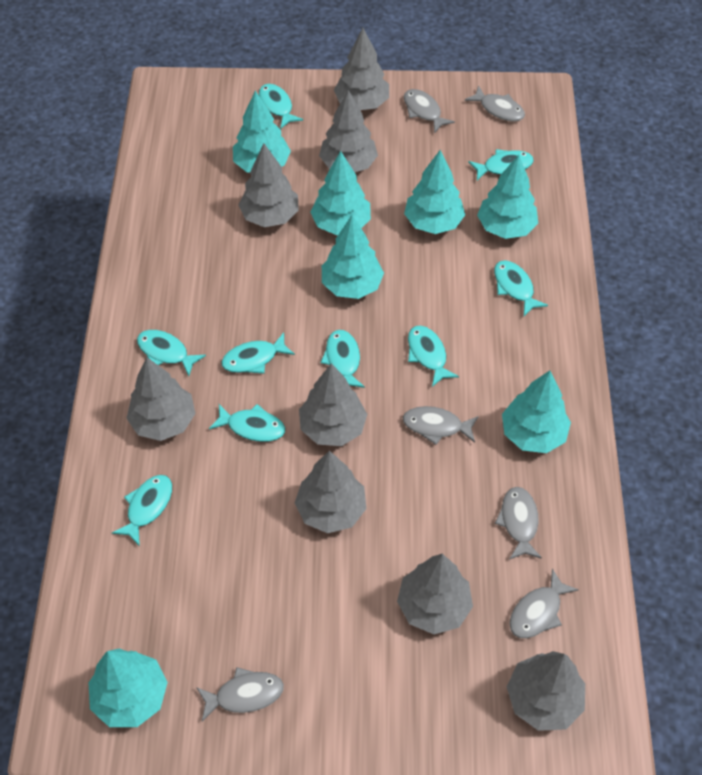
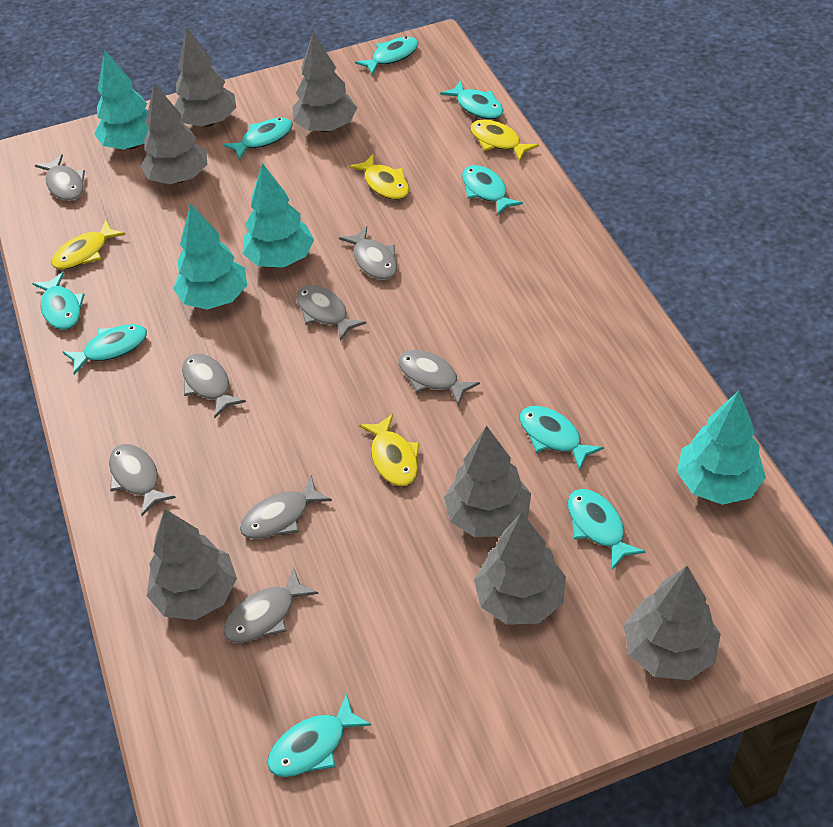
grey fish: 6 -> 8
grey tree: 8 -> 7
turquoise tree: 7 -> 4
yellow fish: 0 -> 4

